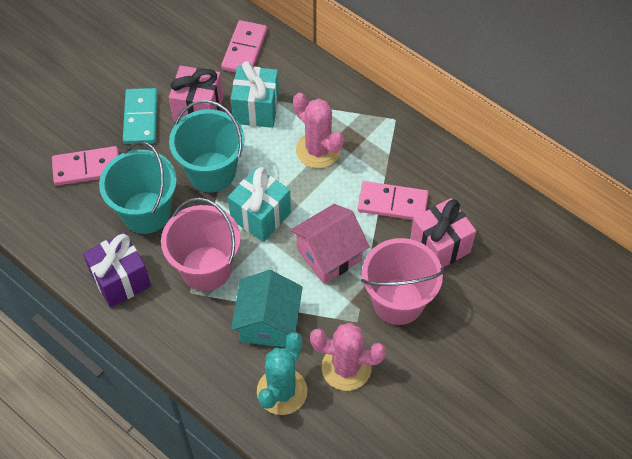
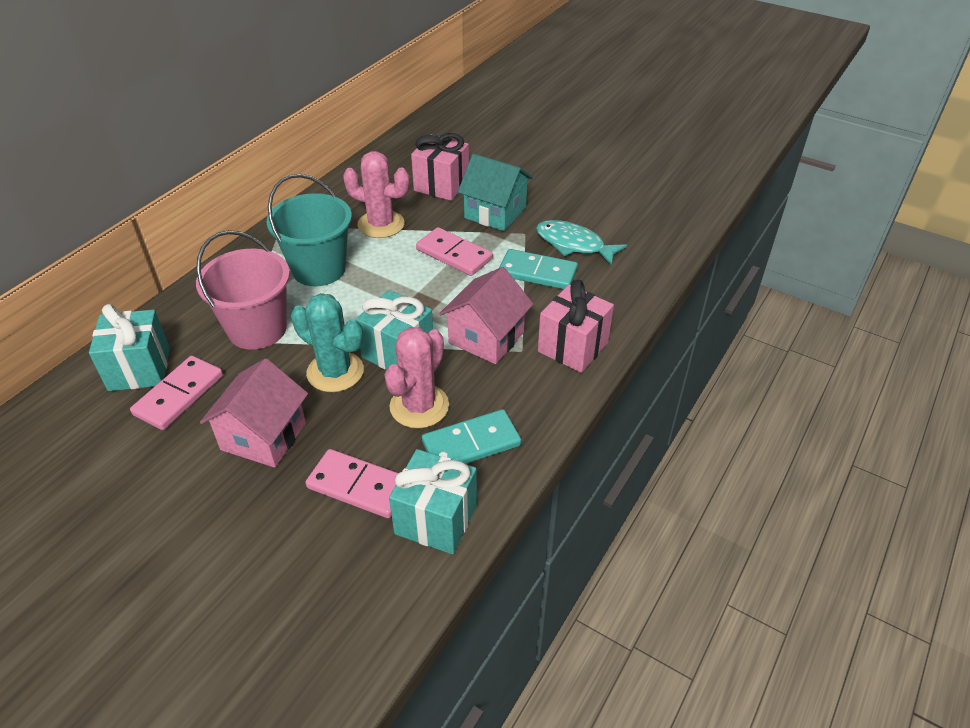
pink bucket: 2 -> 1
pink house: 1 -> 2
purple gift: 1 -> 0
turquoise bucket: 2 -> 1
turquoise domino: 1 -> 2
turquoise fish: 0 -> 1
turquoise gift: 2 -> 3

